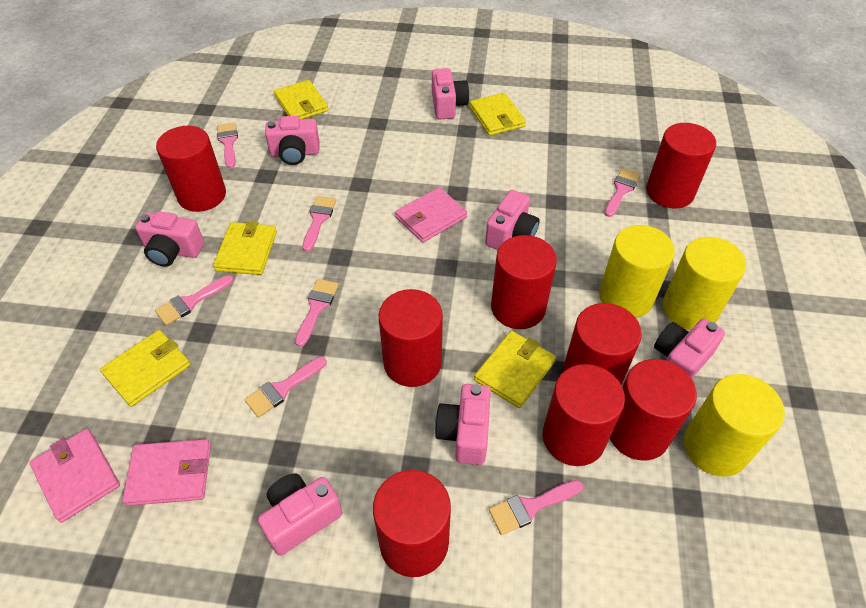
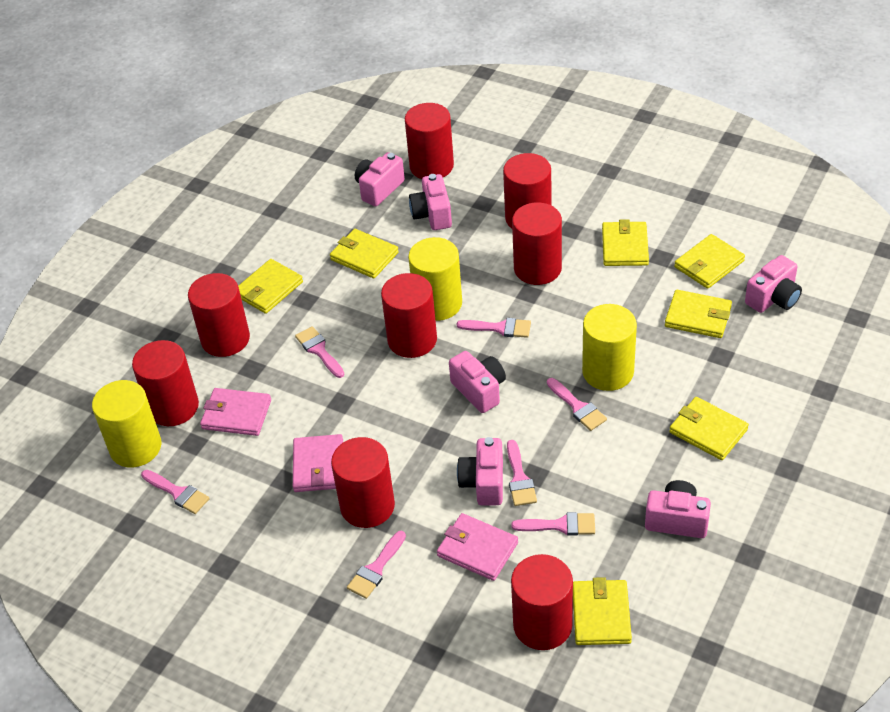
pink camera: 7 -> 6
yellow wallet: 5 -> 7

